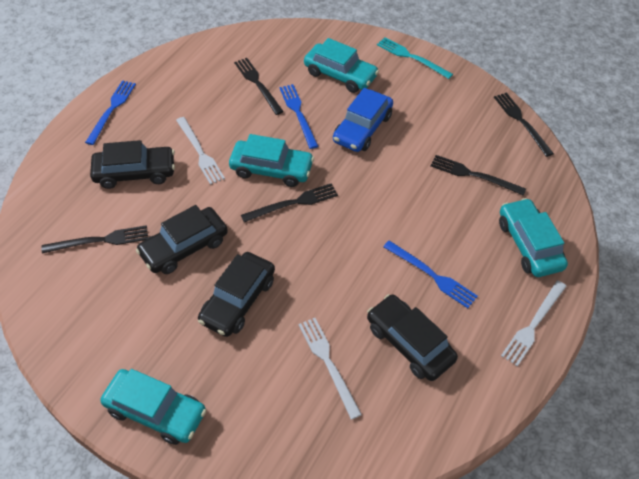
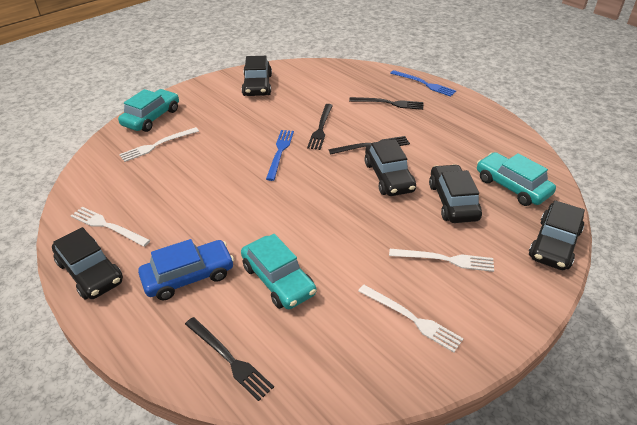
black car: 4 -> 5
black fork: 5 -> 4
blue fork: 3 -> 2
turquoise car: 4 -> 3
turquoise fork: 1 -> 0
white fork: 3 -> 4

